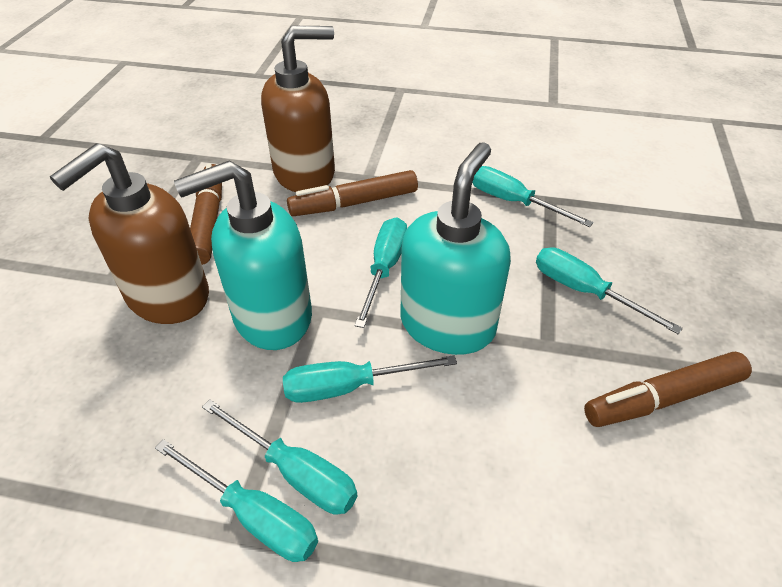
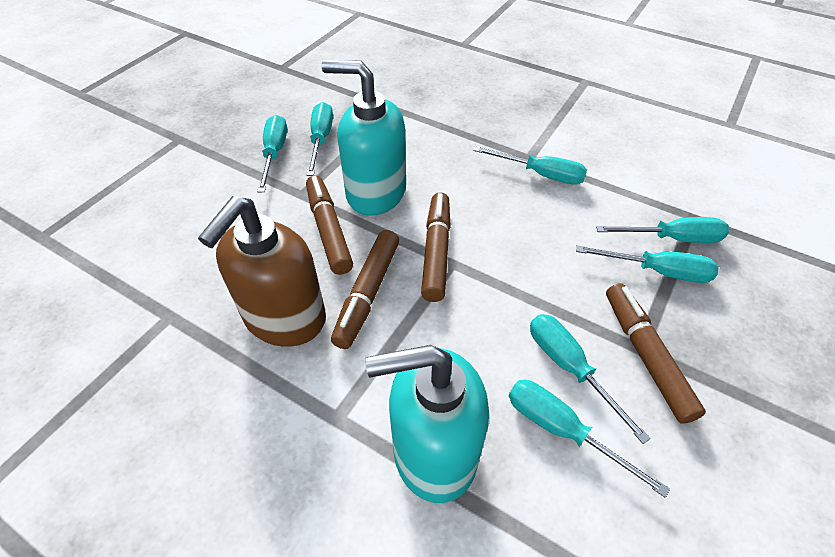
brown marker: 3 -> 4
brown soap dispenser: 2 -> 1
turquoise screwdriver: 6 -> 7

